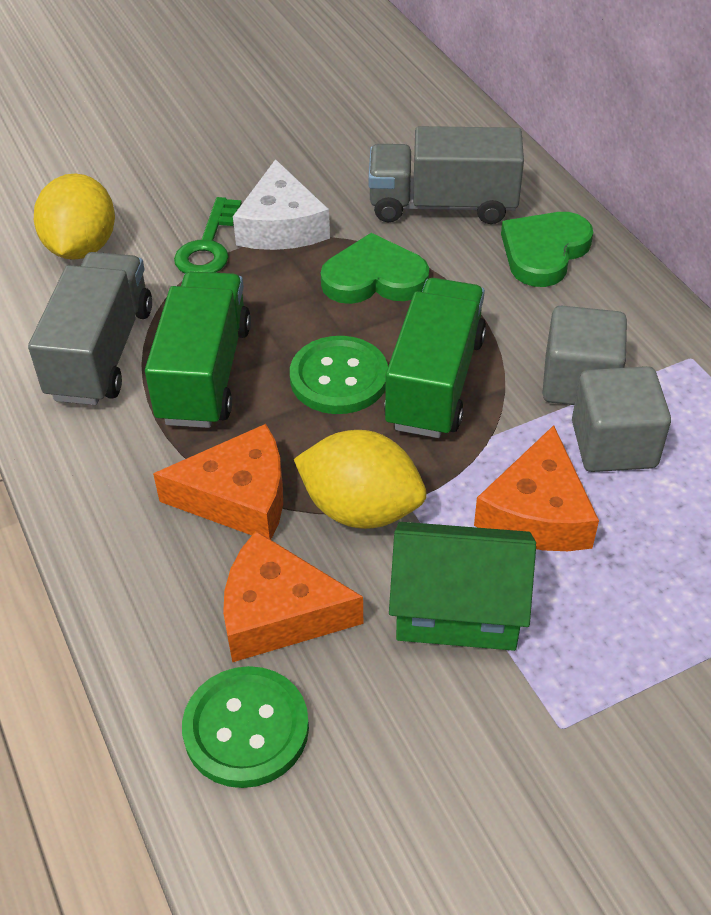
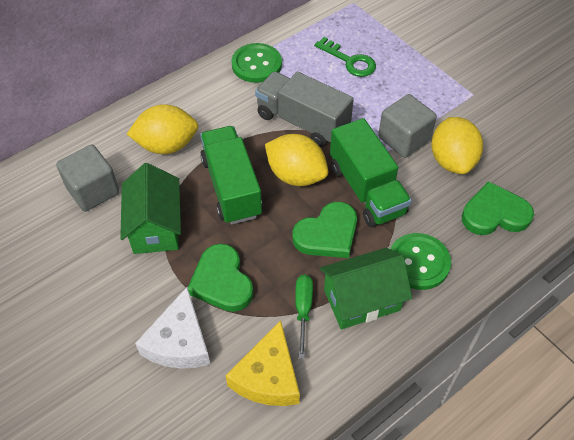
green heart: 2 -> 3
green house: 1 -> 2
green screwdriver: 0 -> 1
grey truck: 2 -> 1
orange cheese: 3 -> 0
yellow cheese: 0 -> 1
yellow lemon: 2 -> 3

